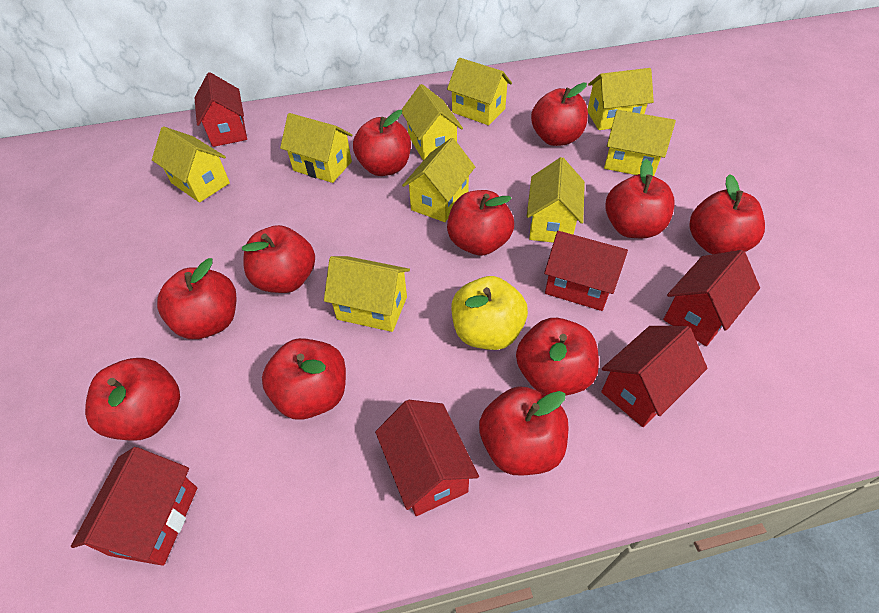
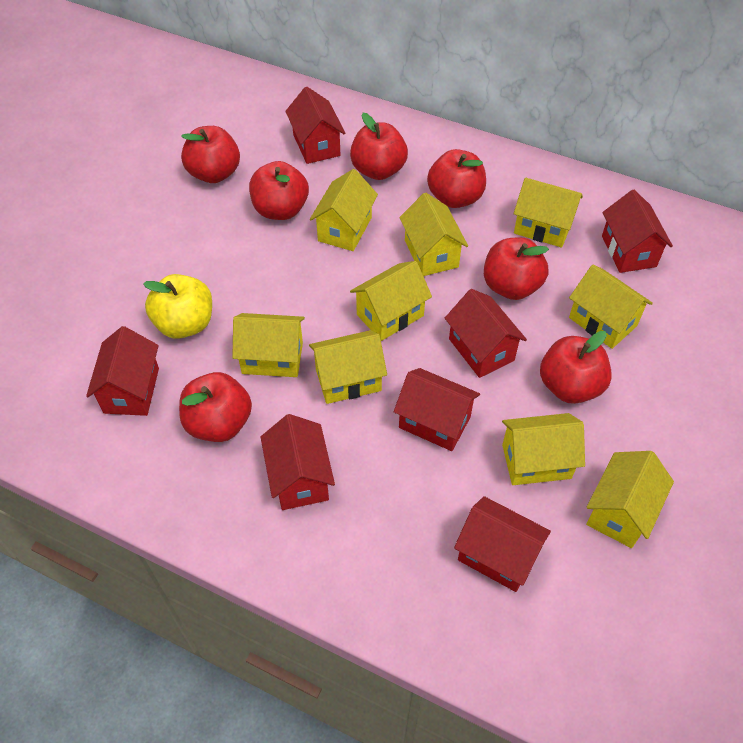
red apple: 11 -> 7
red house: 6 -> 7

